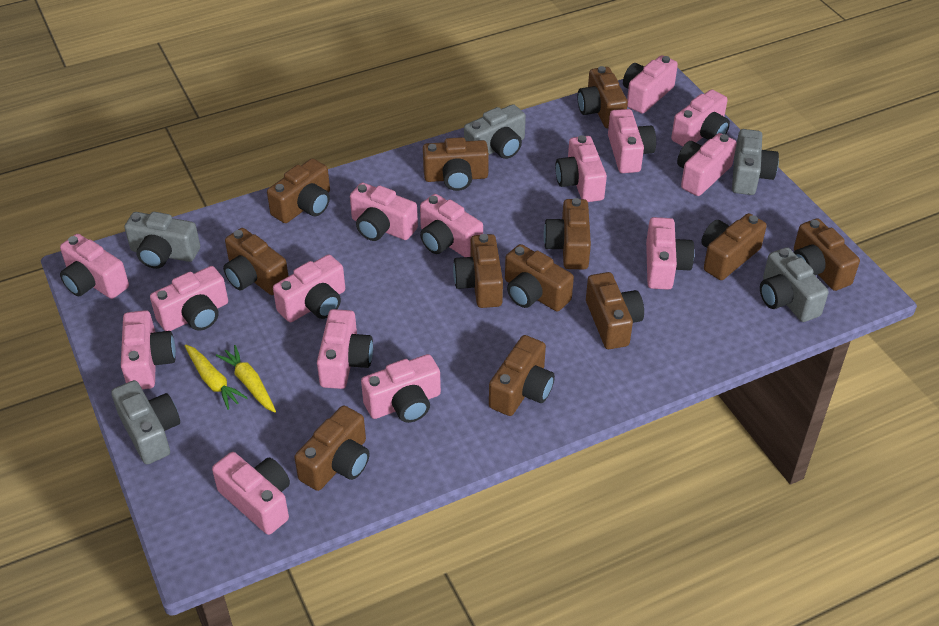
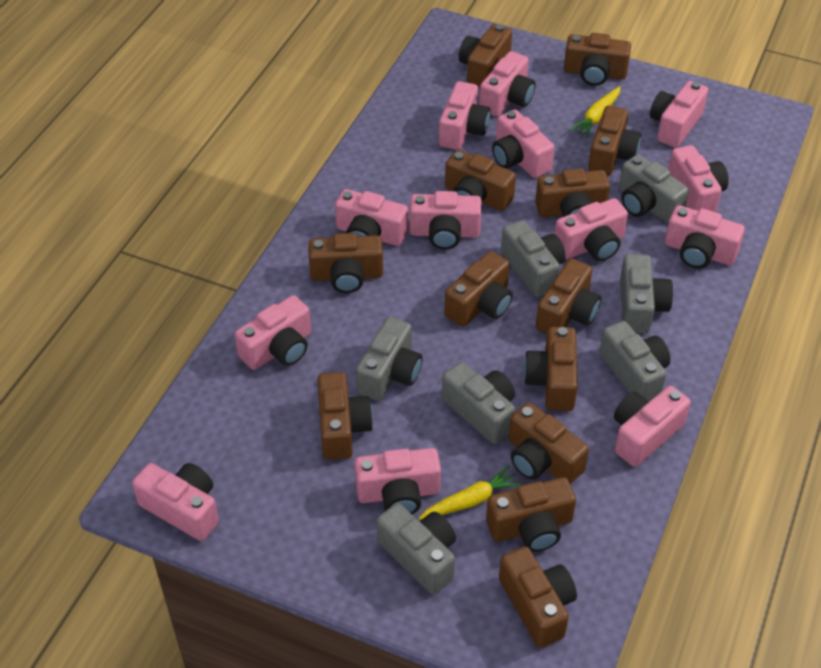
brown camera: 12 -> 13
grey camera: 5 -> 7
pink camera: 15 -> 13

